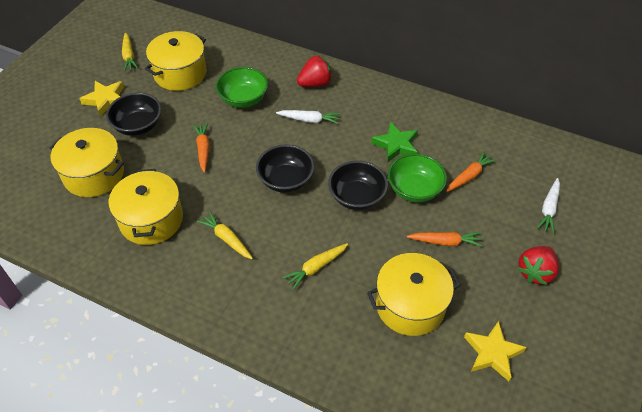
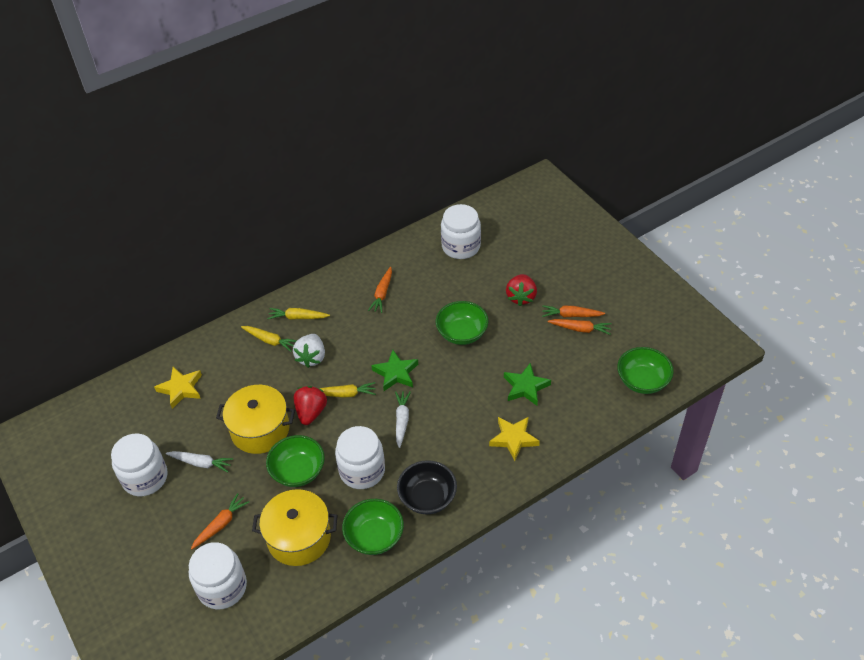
black bowl: 3 -> 1
green bowl: 2 -> 4
green star: 1 -> 2
orange carrot: 3 -> 4
white jar: 0 -> 4
white strawberry: 0 -> 1
yellow pot: 4 -> 2

